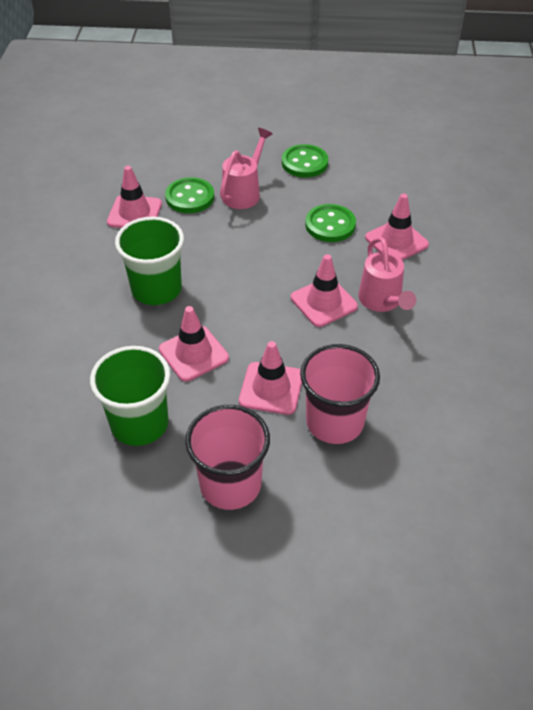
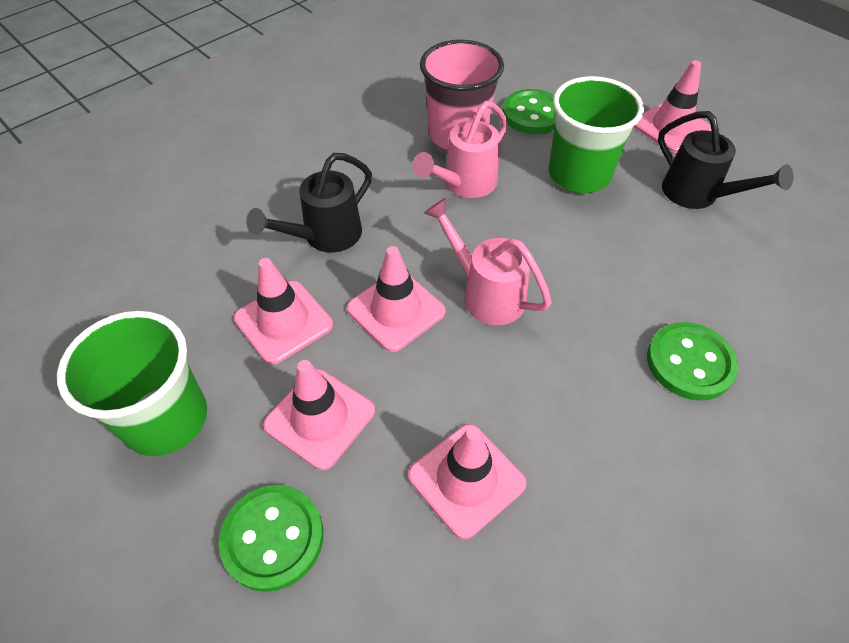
black watering can: 0 -> 2
pink cup: 2 -> 1

